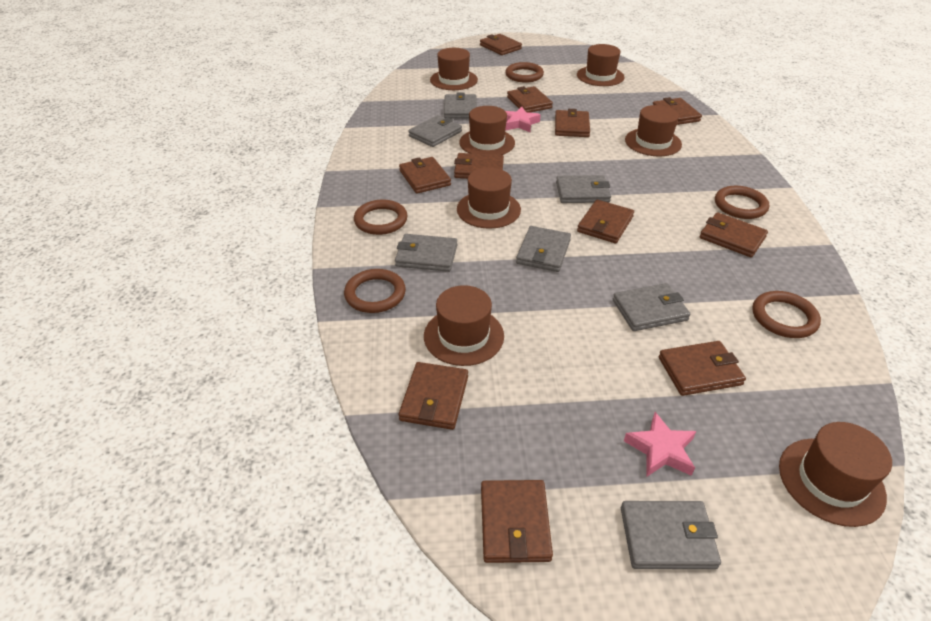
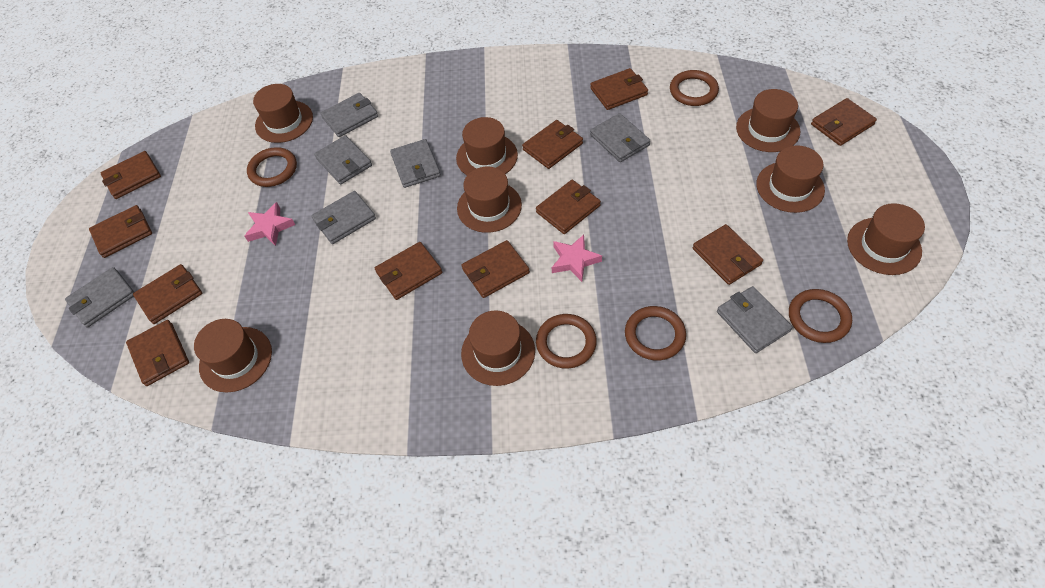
brown hat: 7 -> 8

